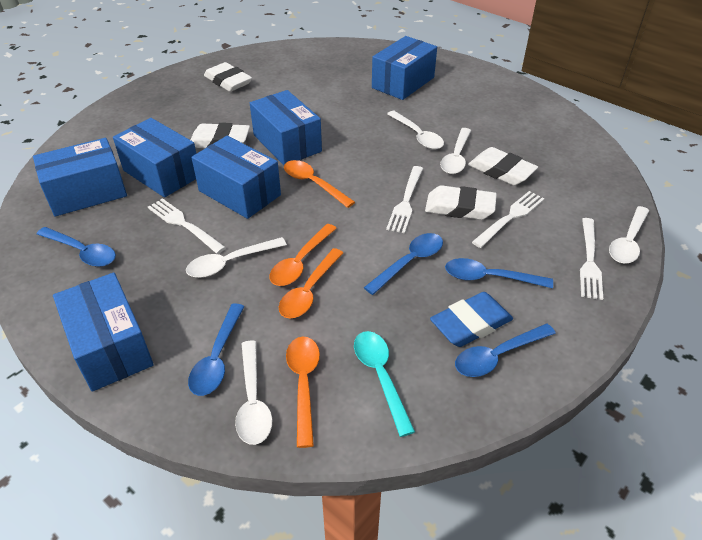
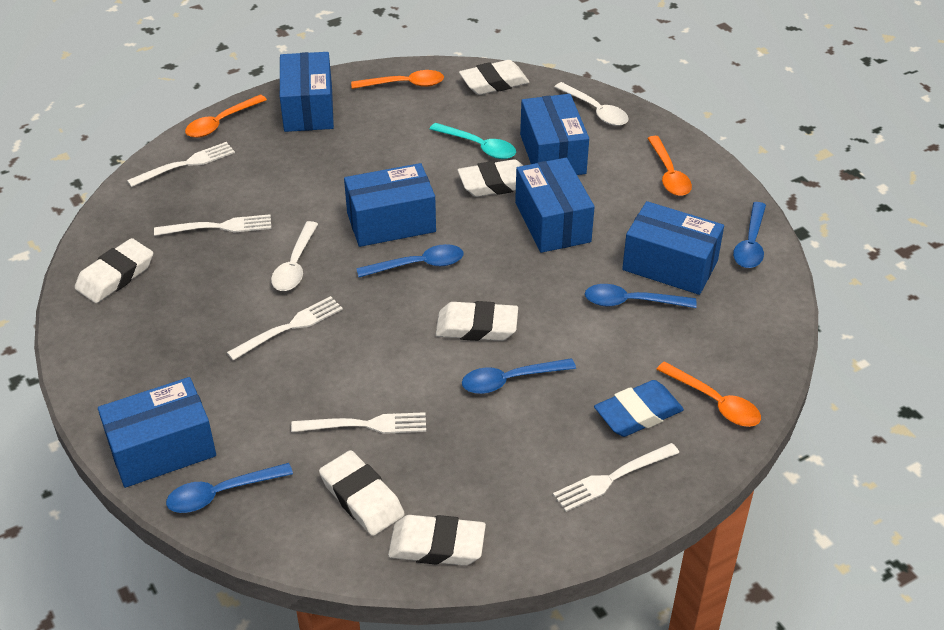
white eraser: 4 -> 6
white fork: 4 -> 5
white spoon: 5 -> 2

